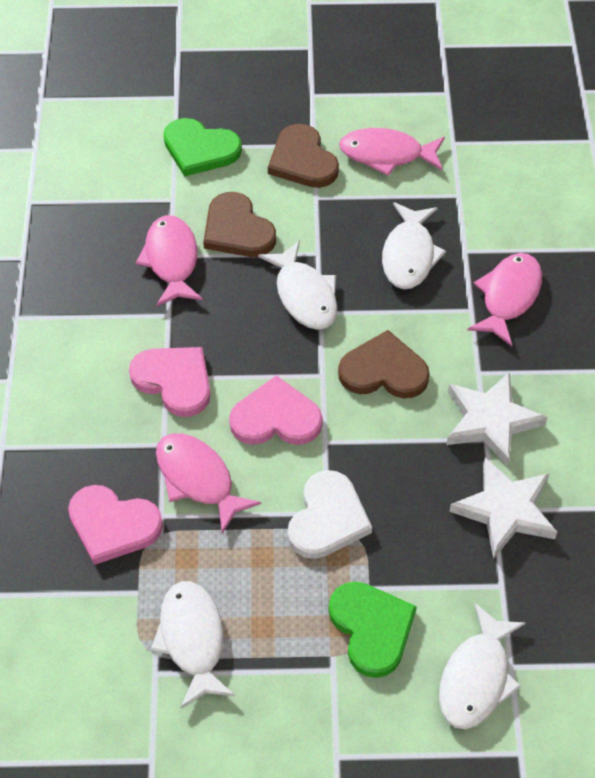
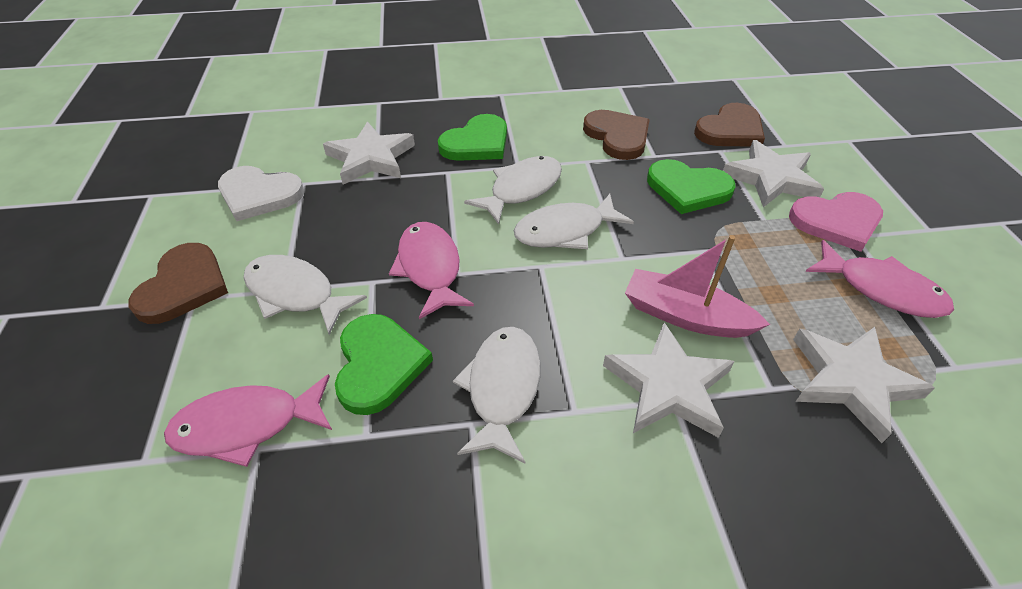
green heart: 2 -> 3
pink boat: 0 -> 1
pink fish: 4 -> 3
pink heart: 3 -> 1
white star: 2 -> 4

